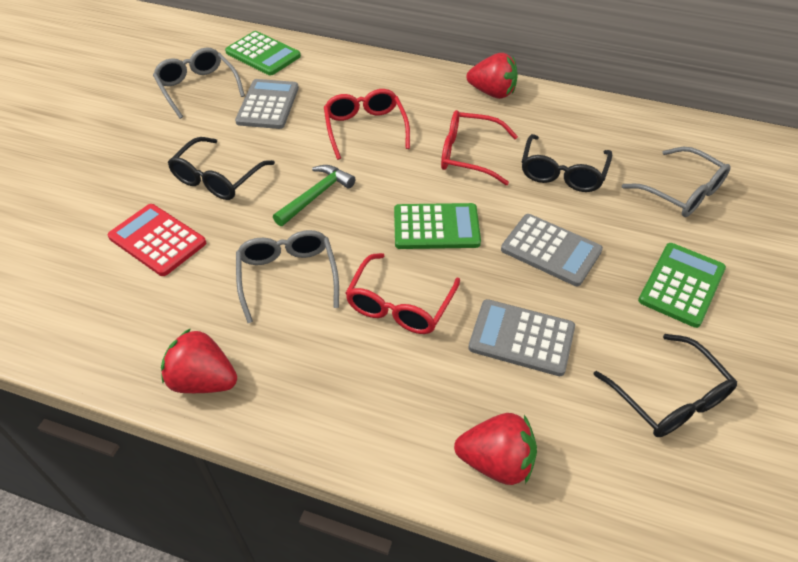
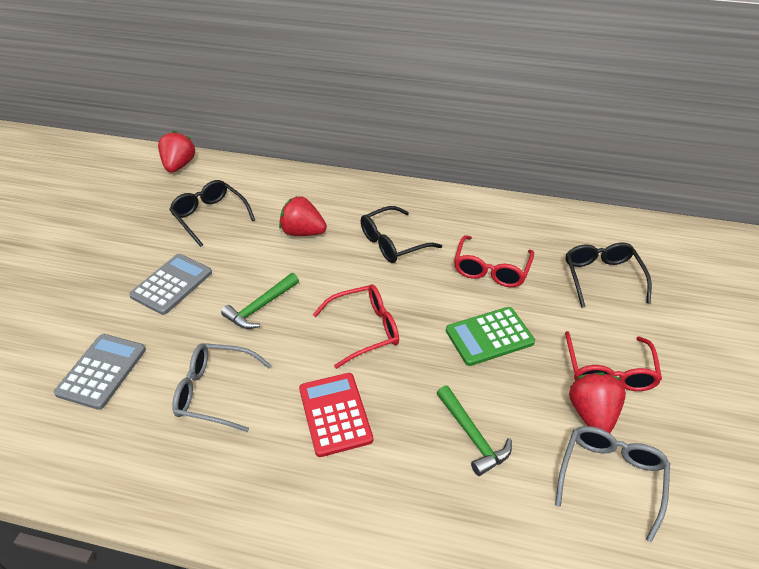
green calculator: 3 -> 1
green hammer: 1 -> 2
grey calculator: 3 -> 2
grey glasses: 3 -> 2

